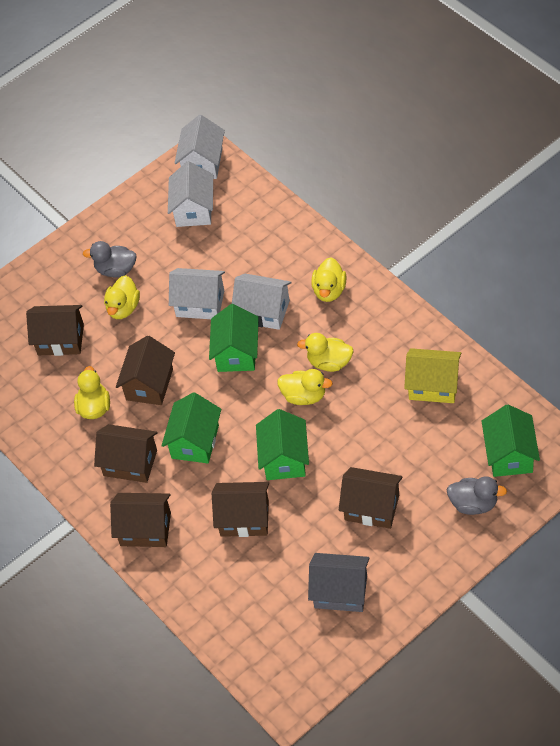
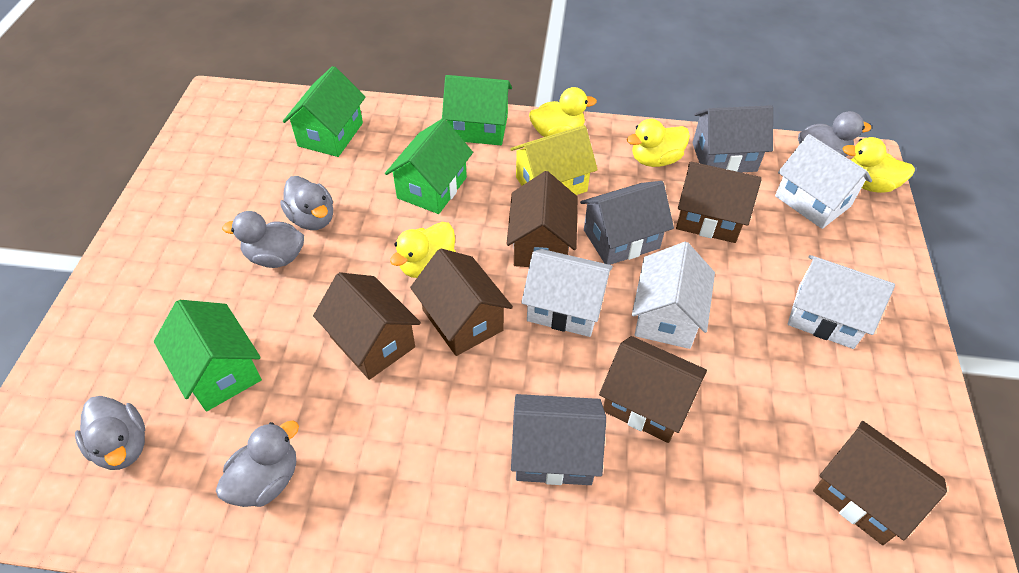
grey duck: 2 -> 5
grey house: 1 -> 3
yellow duck: 5 -> 4

